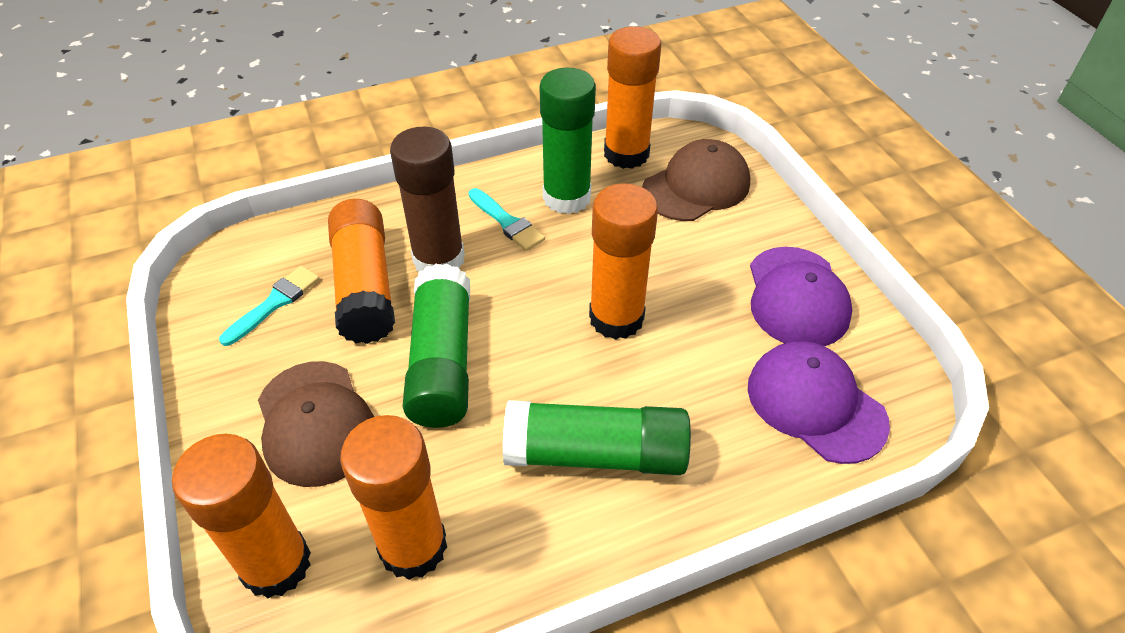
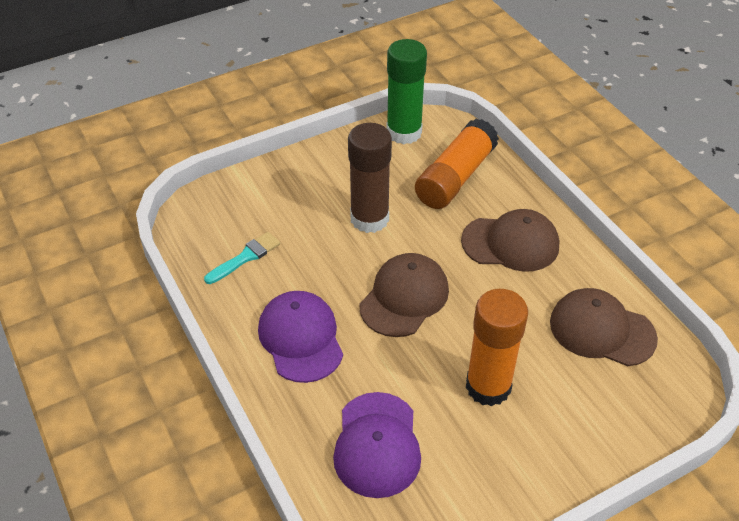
brown cap: 2 -> 3
green glue stick: 3 -> 1
orange glue stick: 5 -> 2
turquoise brush: 2 -> 1

